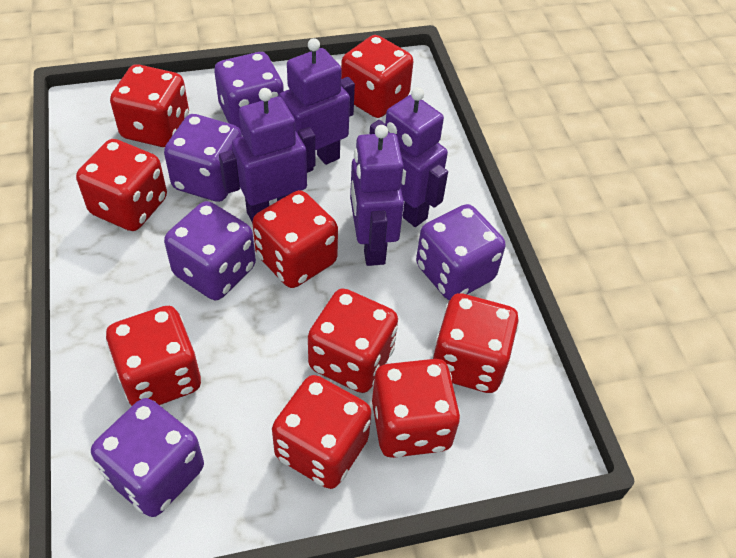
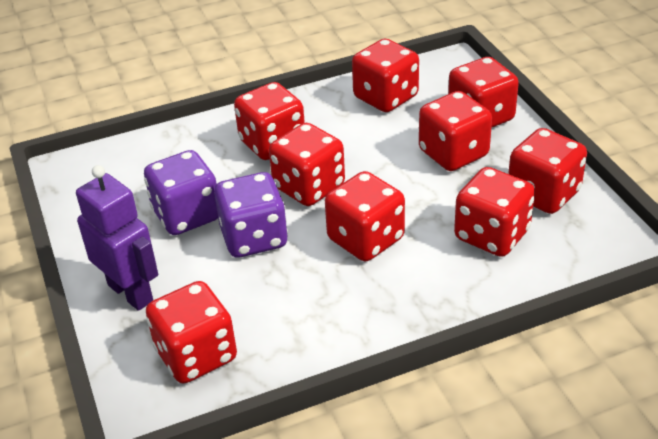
purple dice: 5 -> 2
purple robot: 4 -> 1

